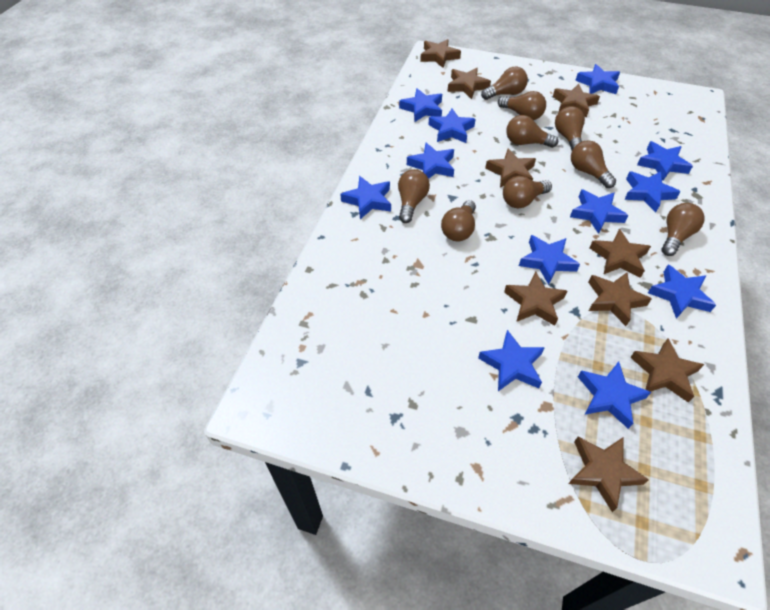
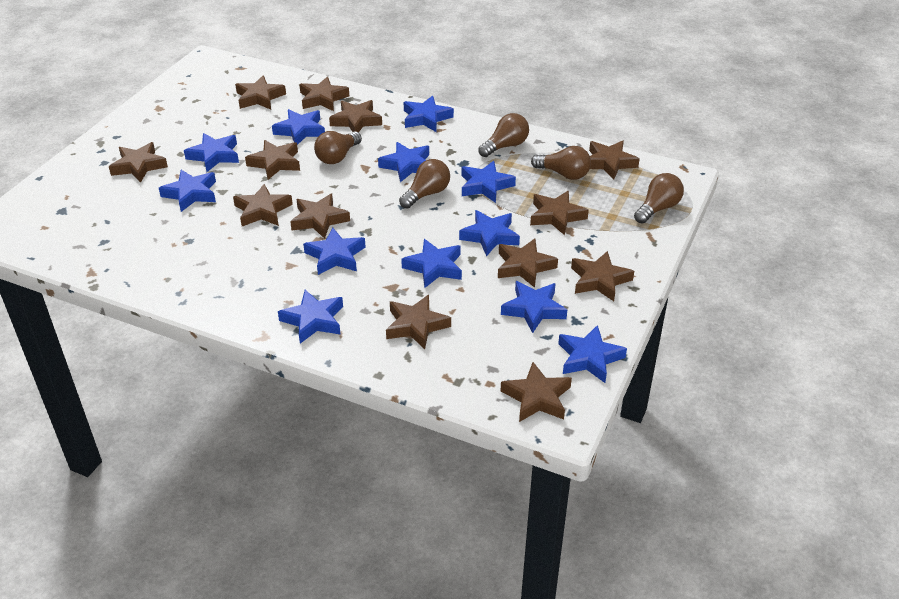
brown light bulb: 9 -> 5
brown star: 9 -> 13

